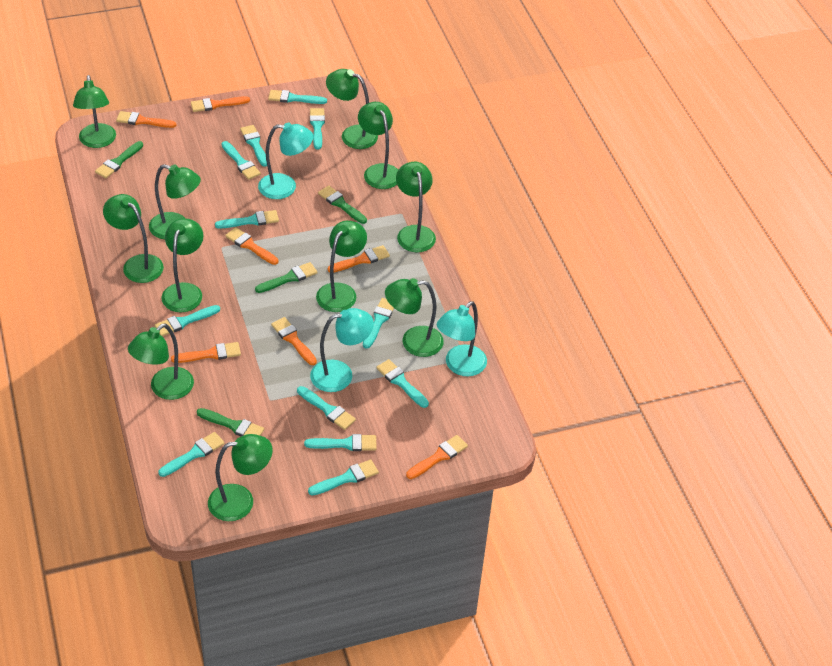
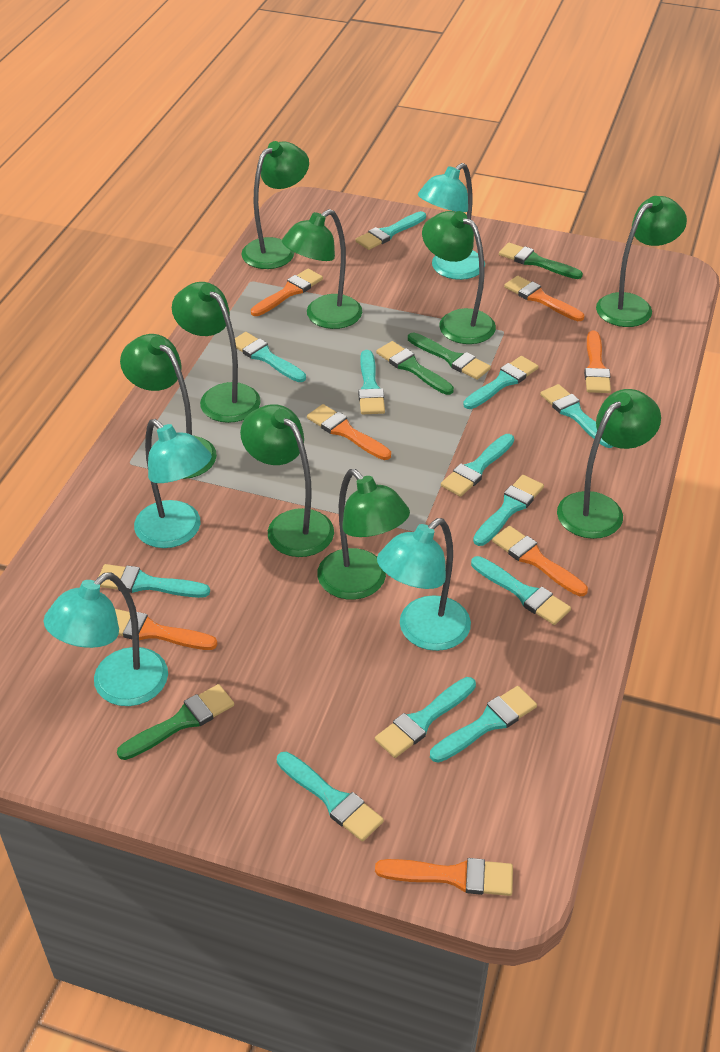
green lamp: 11 -> 9
turquoise lamp: 3 -> 4

